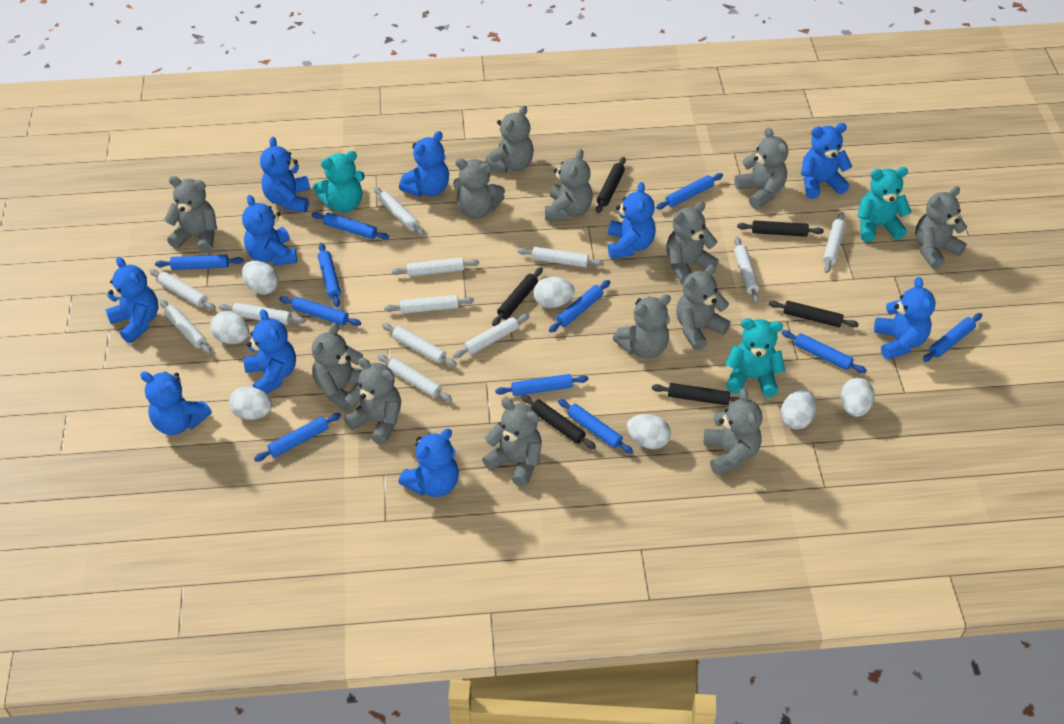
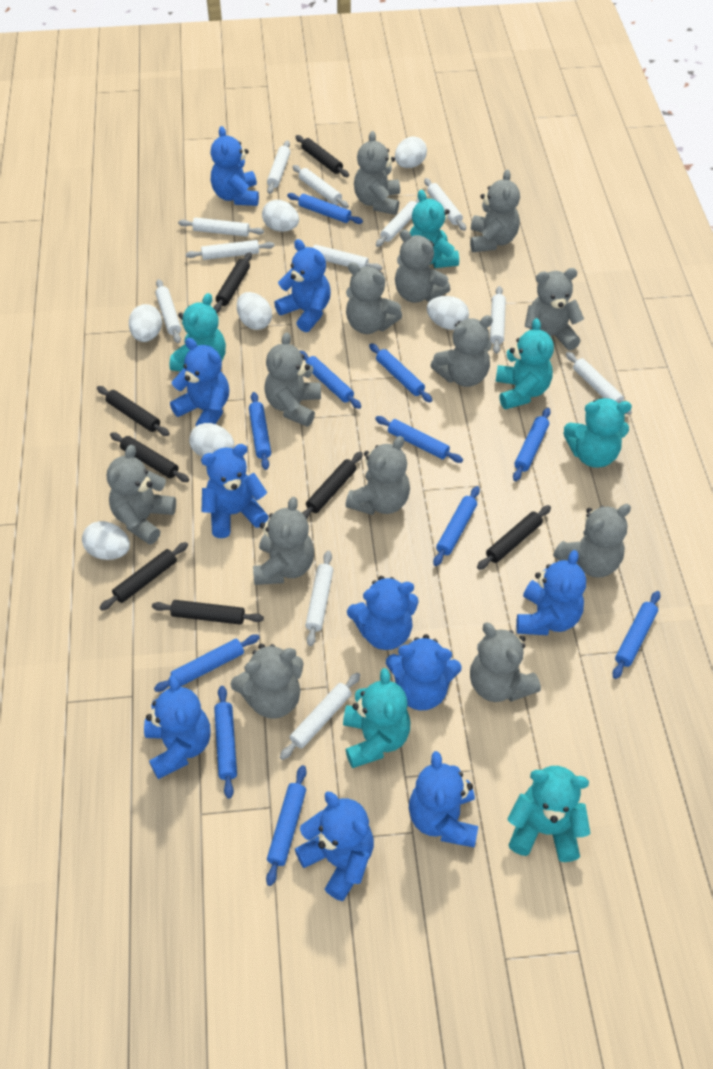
black rolling pin: 6 -> 8
turquoise teddy bear: 3 -> 6

